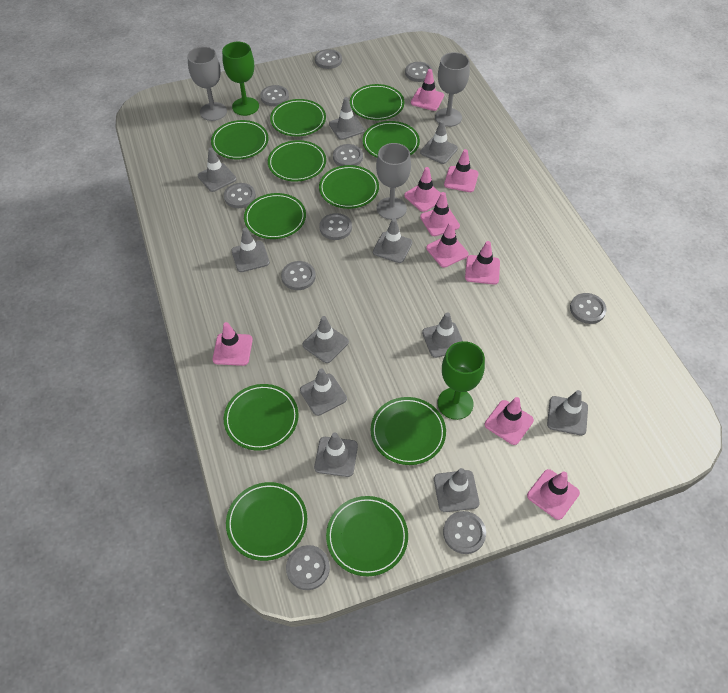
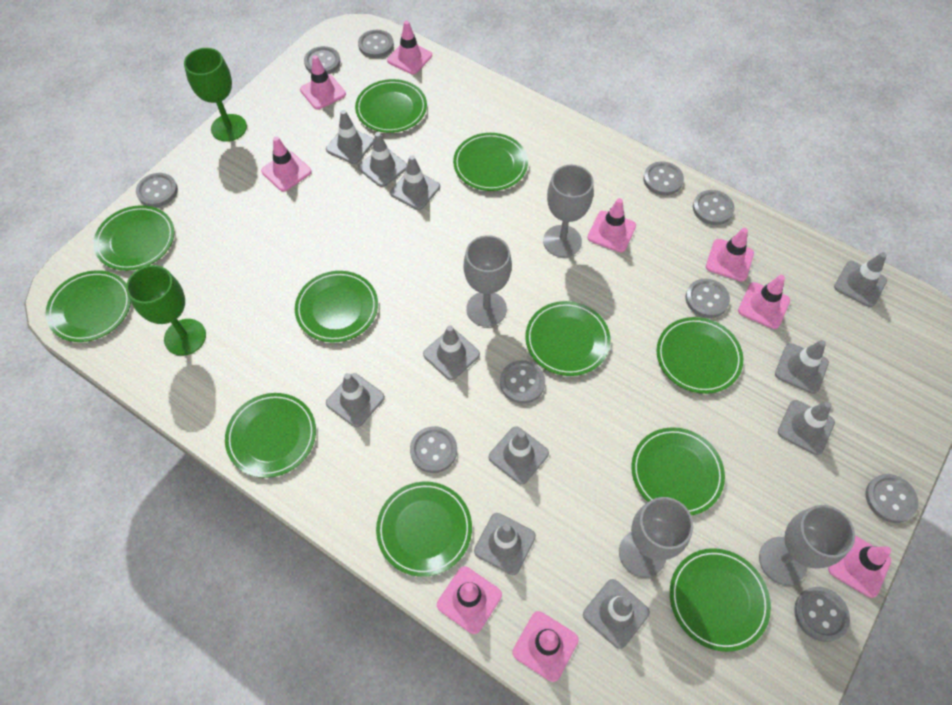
grey goblet: 3 -> 4

